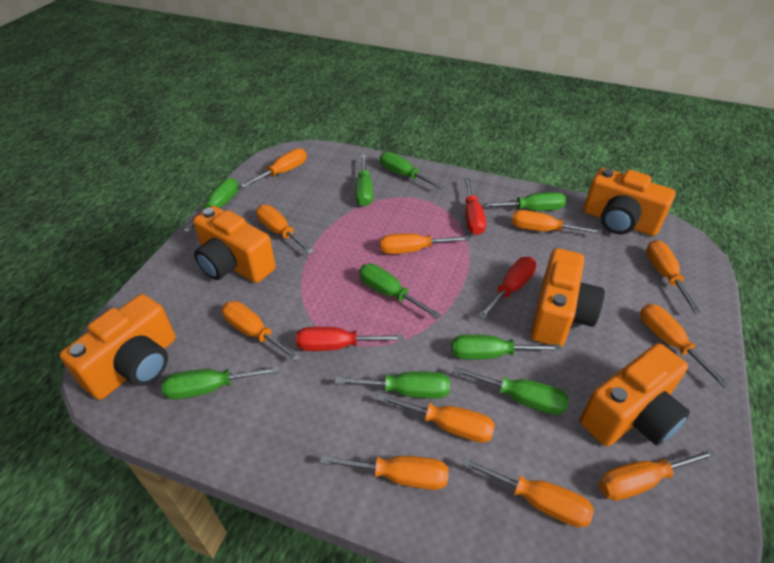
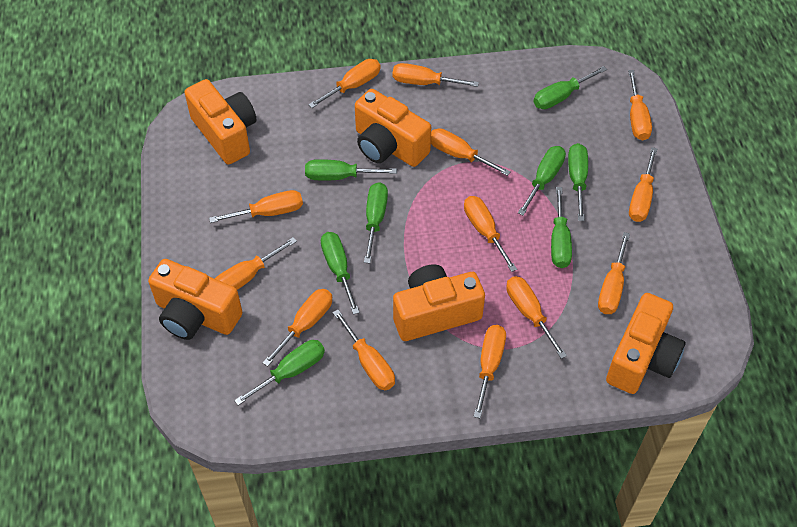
green screwdriver: 9 -> 8
orange screwdriver: 11 -> 13
red screwdriver: 3 -> 0

